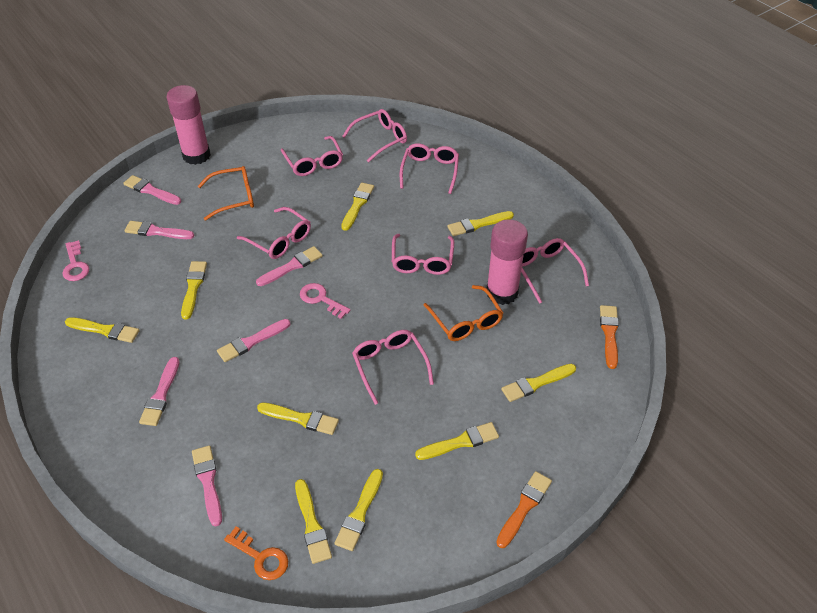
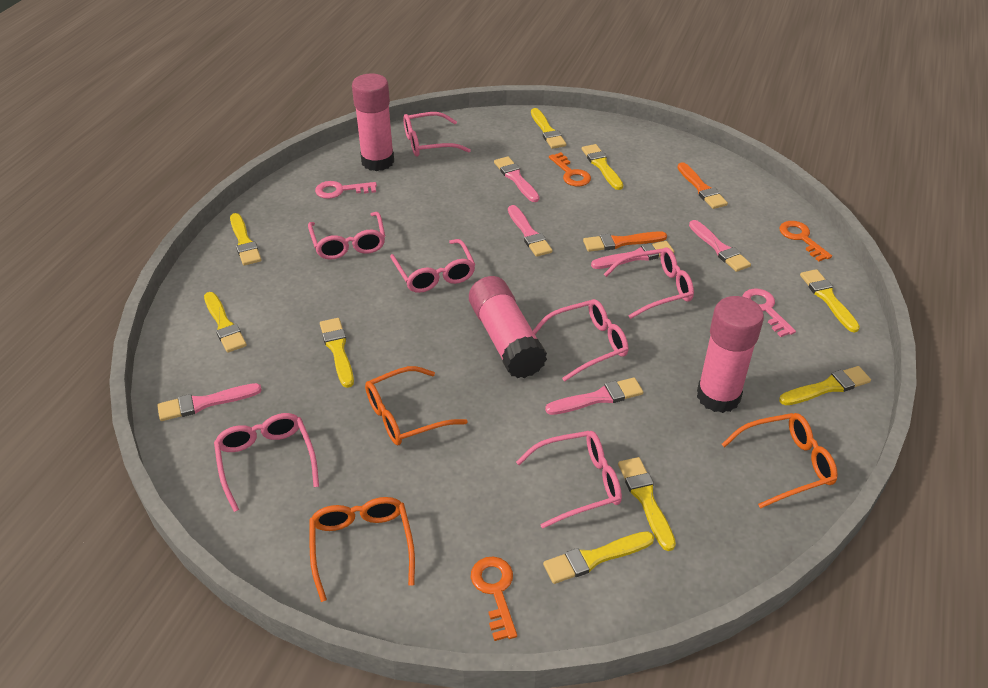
orange glasses: 2 -> 3
orange key: 1 -> 3
pink glue stick: 2 -> 3

